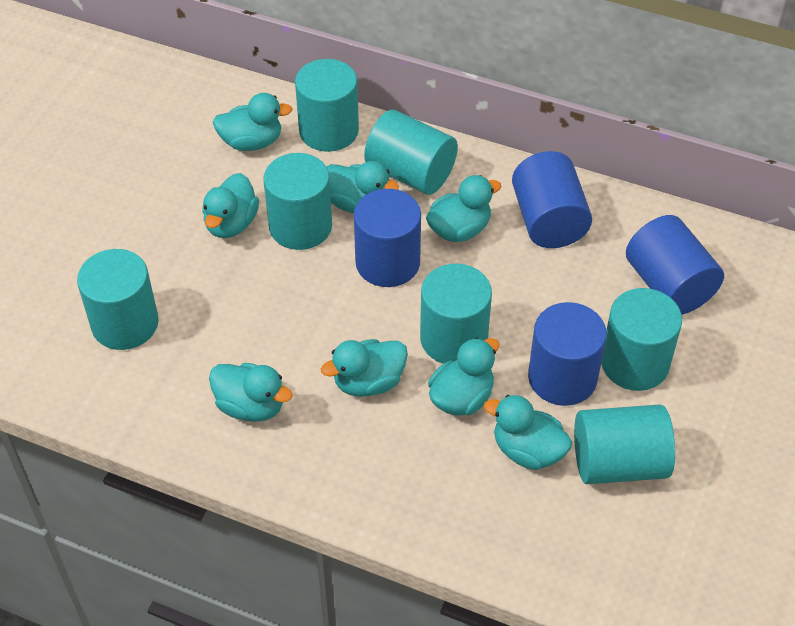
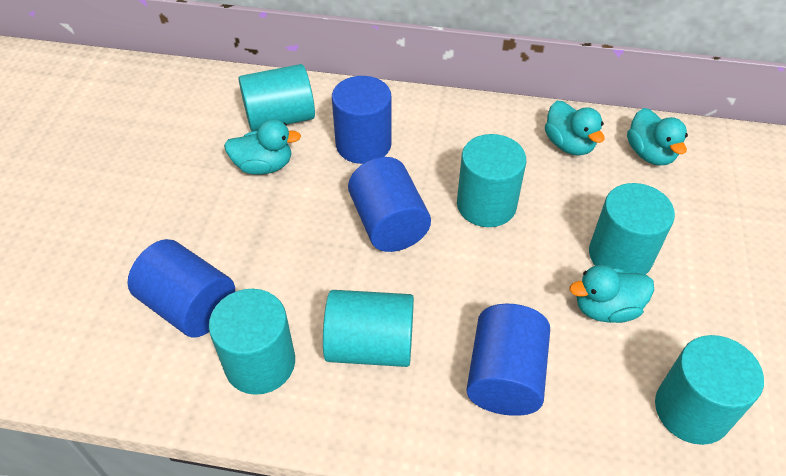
turquoise cylinder: 7 -> 6
turquoise duck: 8 -> 4

